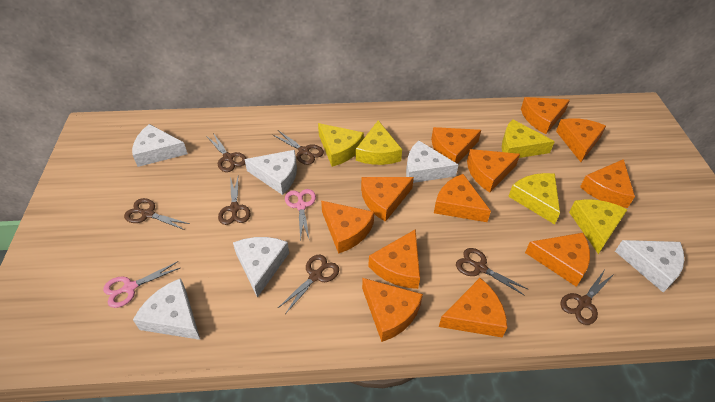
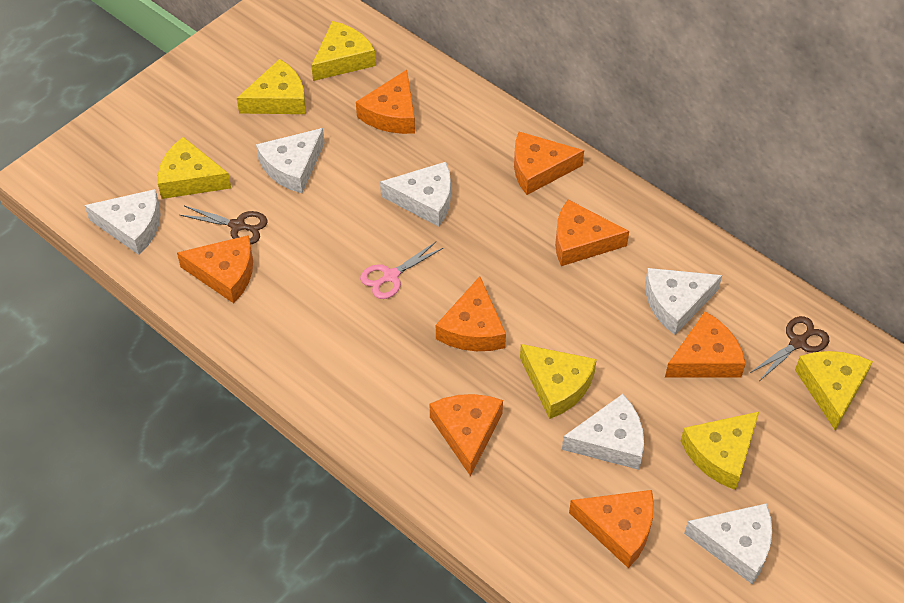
brown scissors: 7 -> 2
orange cheese: 12 -> 8
pink scissors: 2 -> 1
yellow cheese: 5 -> 6

